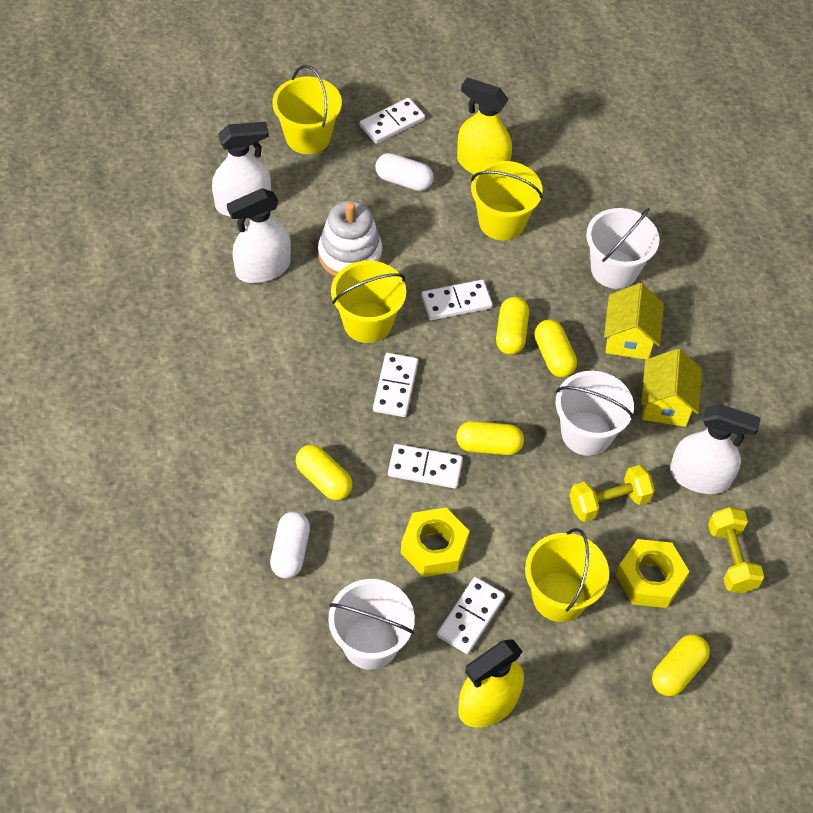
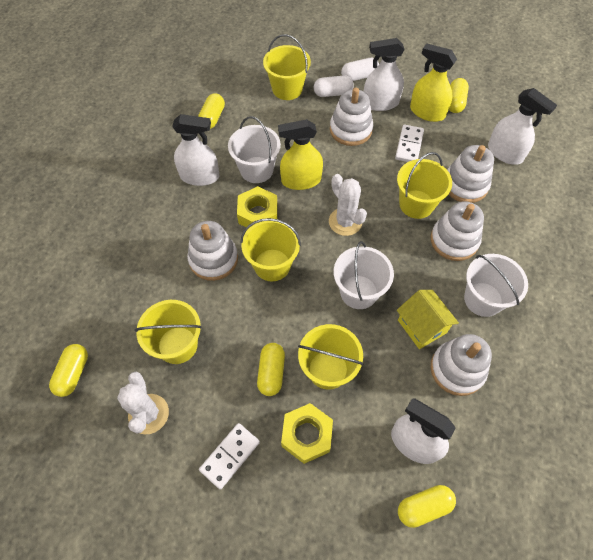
white cactus: 0 -> 2
white domino: 5 -> 2
white spray bottle: 3 -> 4
white stacking toy: 1 -> 5
yellow bucket: 4 -> 5
yellow dumbbell: 2 -> 0
yellow house: 2 -> 1

